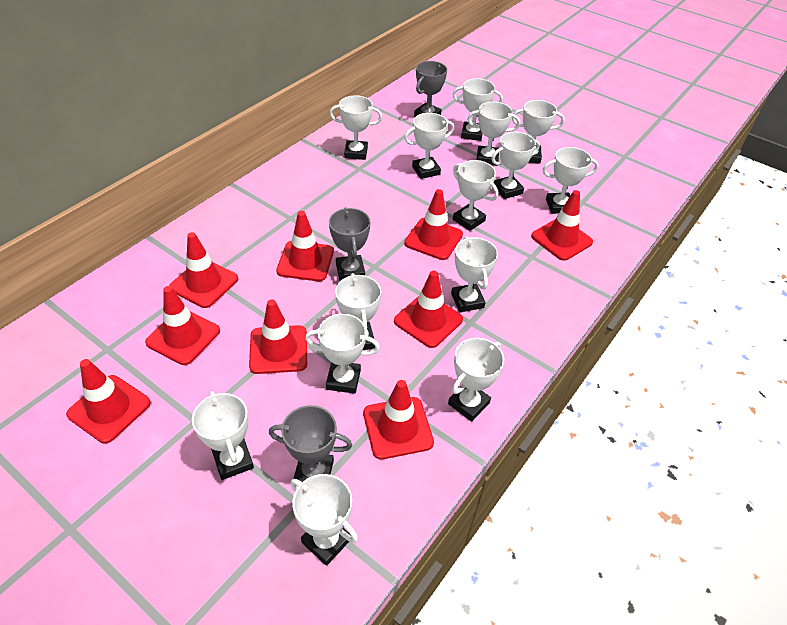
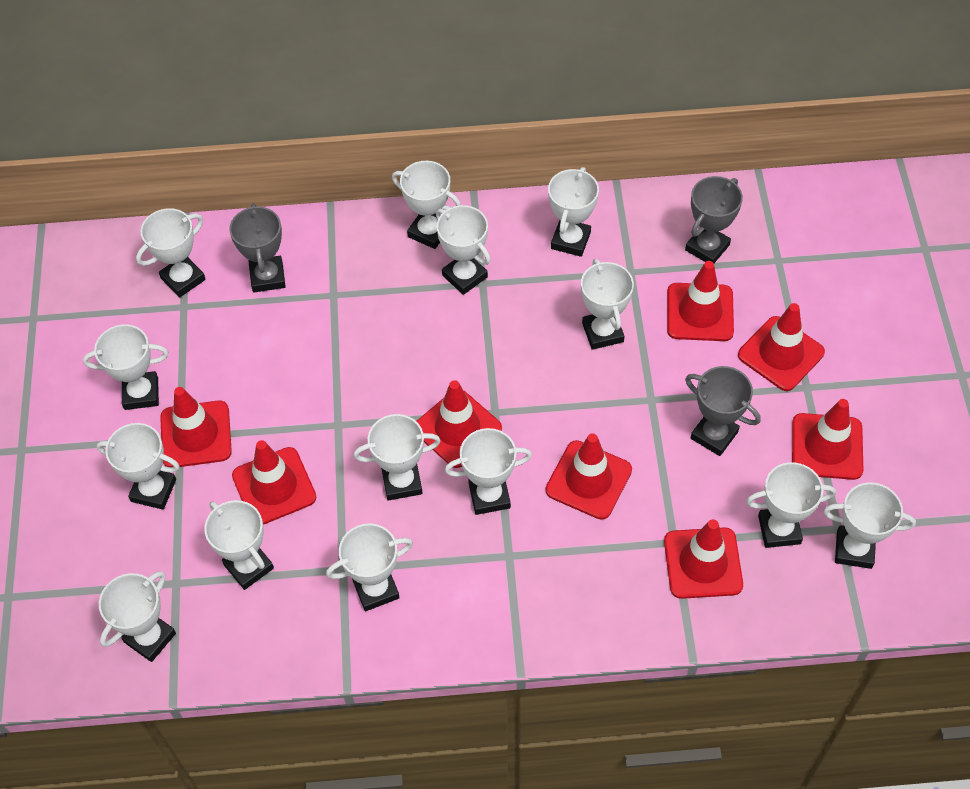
red traffic cone: 9 -> 8

